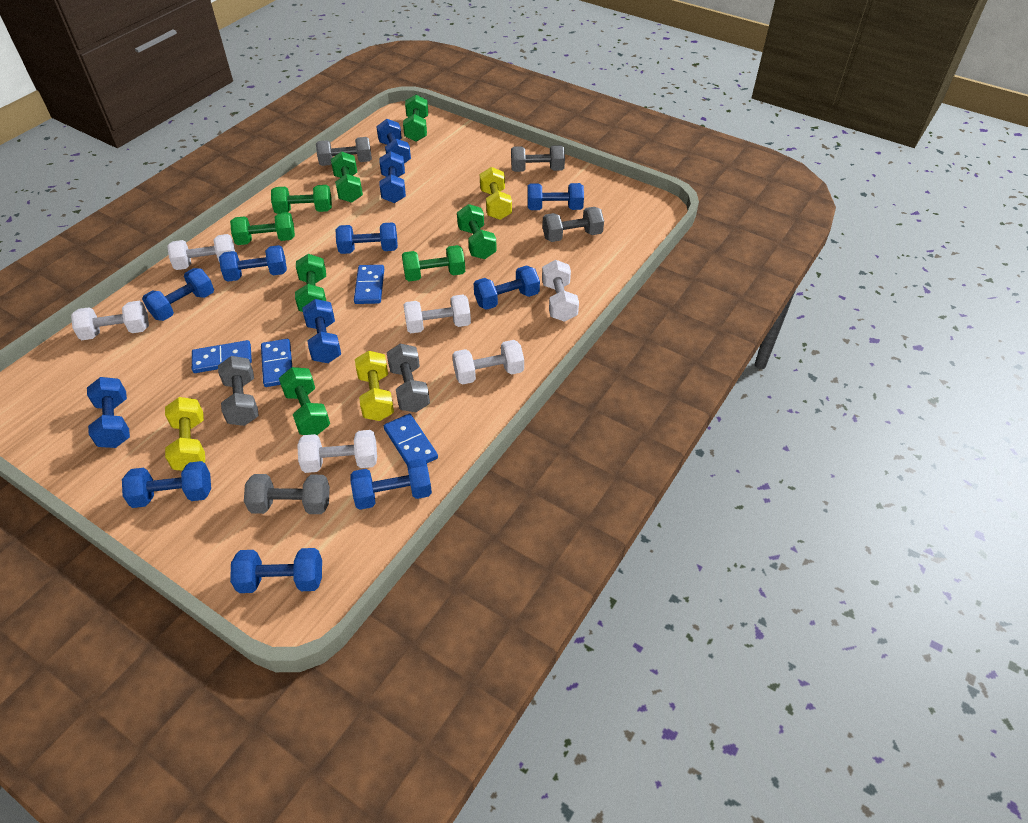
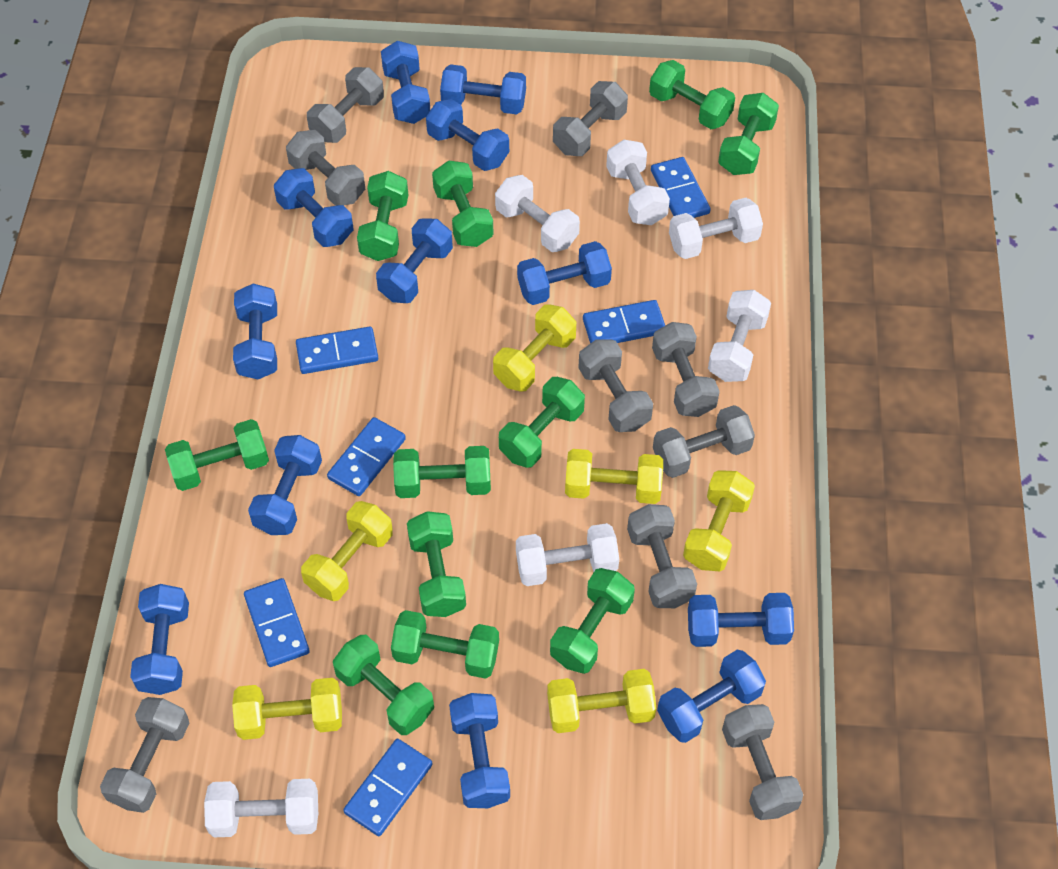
blue domino: 4 -> 6
green dumbbell: 8 -> 11
grey dumbbell: 6 -> 9
yellow dumbbell: 3 -> 6

